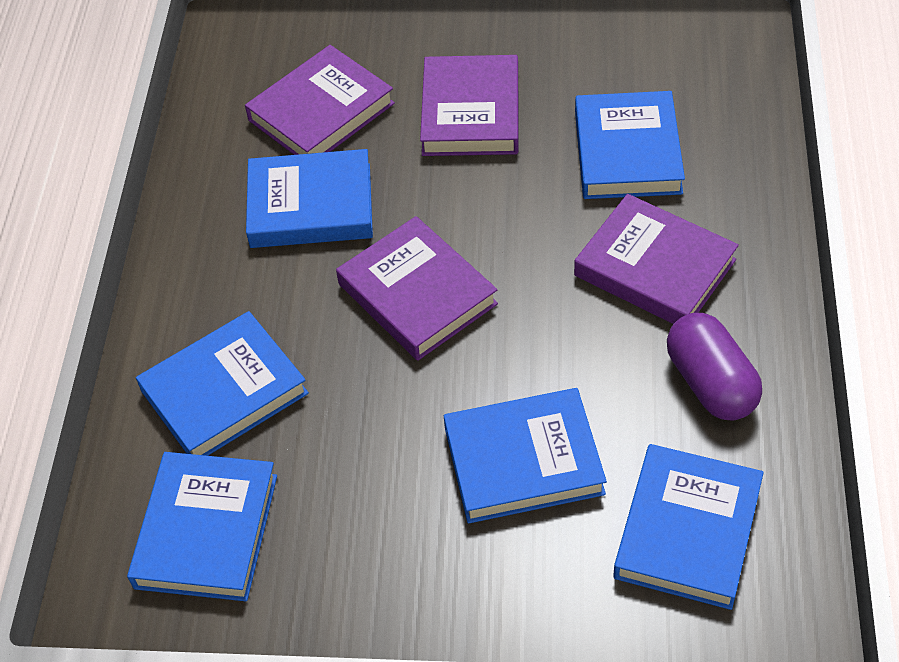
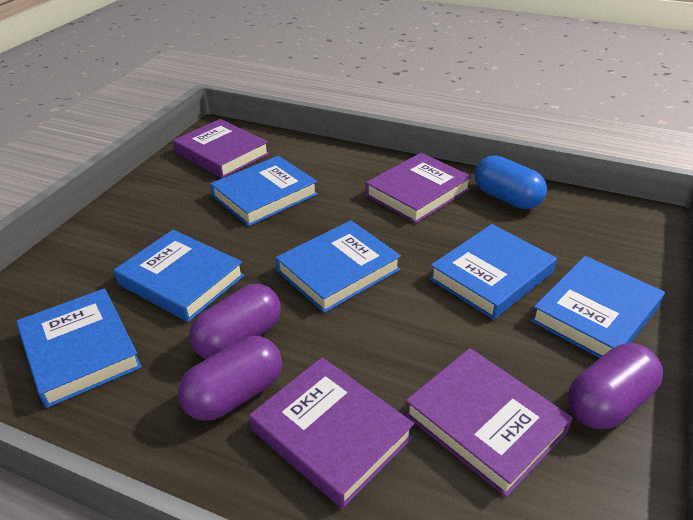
blue capsule: 0 -> 1
purple capsule: 1 -> 3

